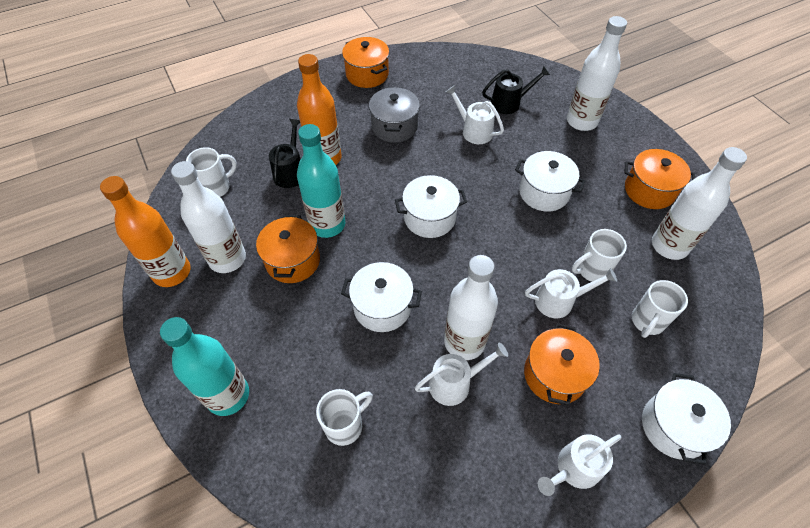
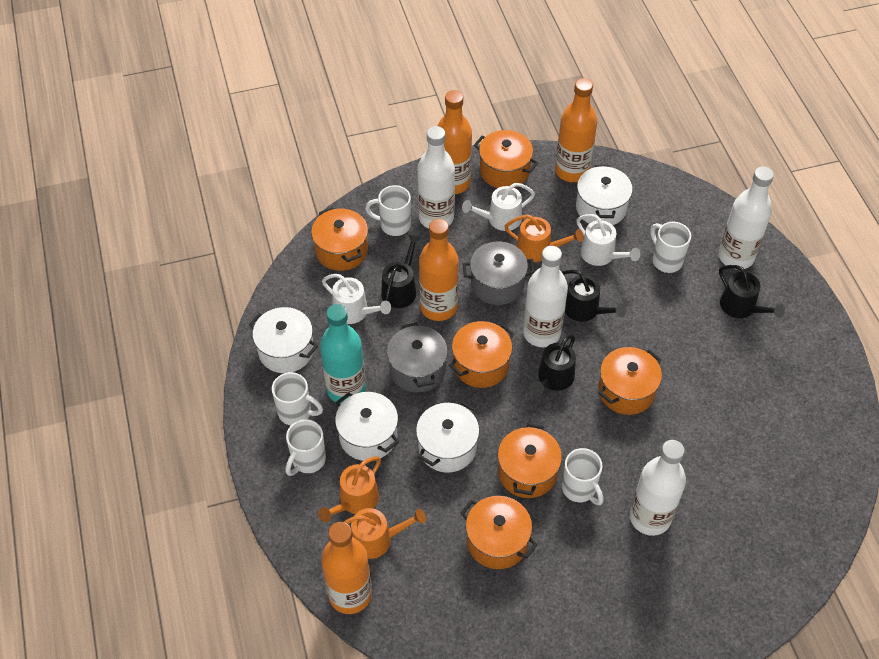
black watering can: 2 -> 4
grey pot: 1 -> 2
orange bottle: 2 -> 4
orange pot: 4 -> 6
orange watering can: 0 -> 3
turquoise bottle: 2 -> 1
white mug: 4 -> 5
white watering can: 4 -> 3

